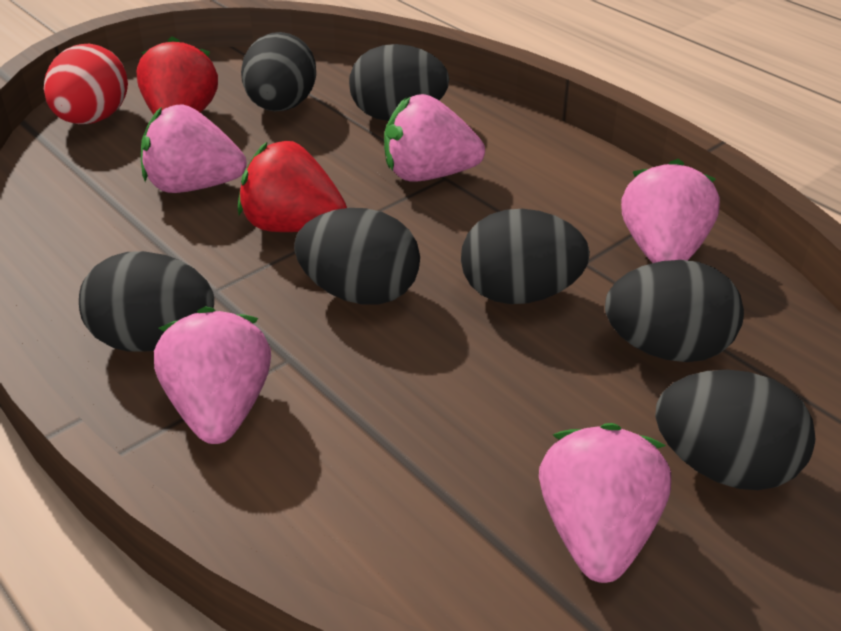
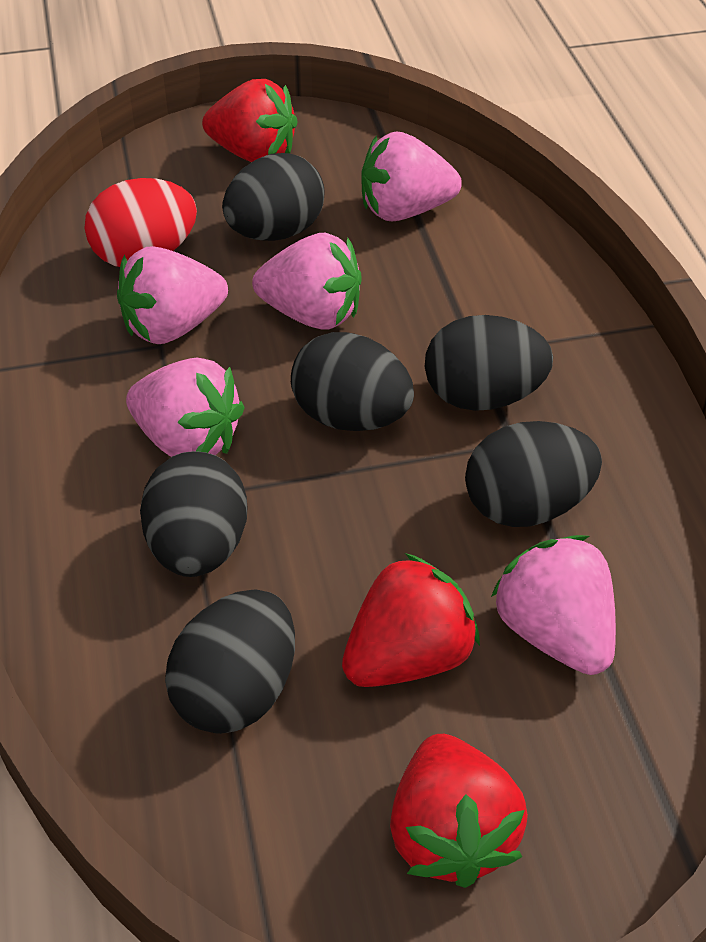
black egg: 7 -> 6
red strawberry: 2 -> 3

